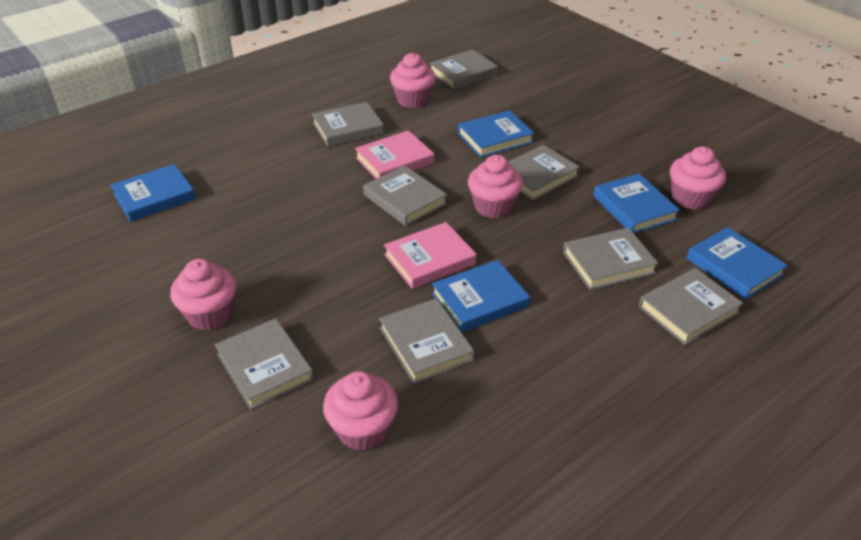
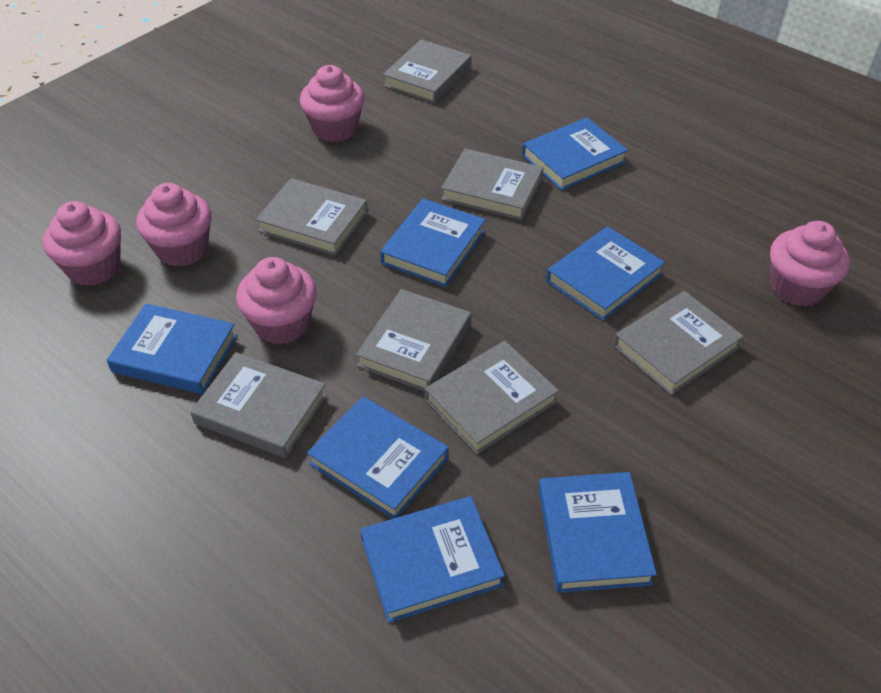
blue book: 5 -> 7
grey book: 8 -> 7
pink book: 2 -> 0

